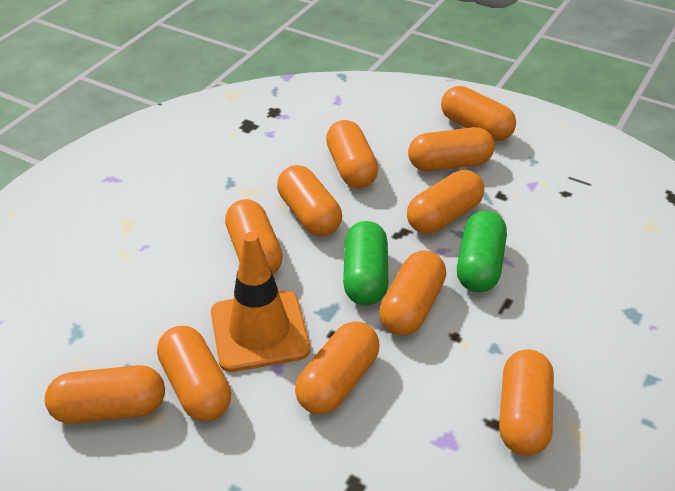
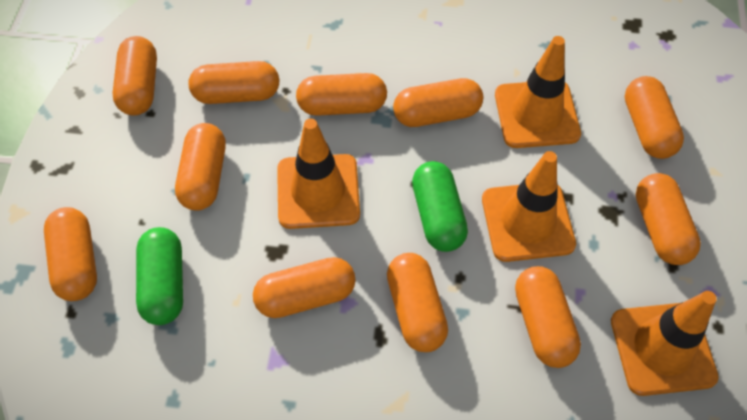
orange traffic cone: 1 -> 4

